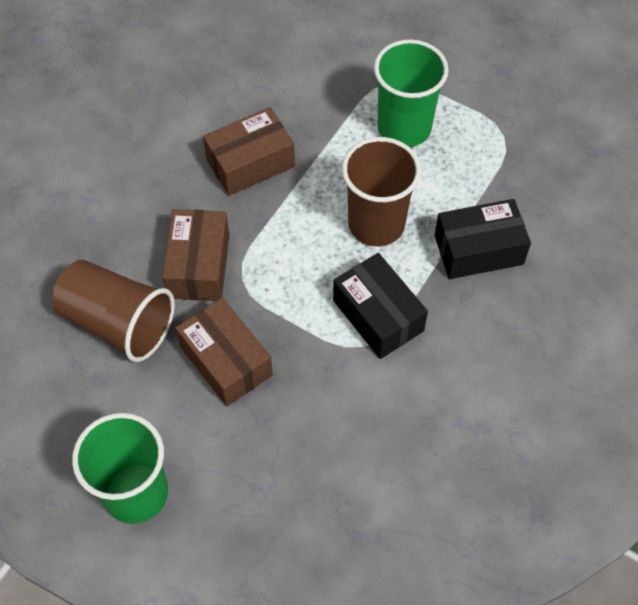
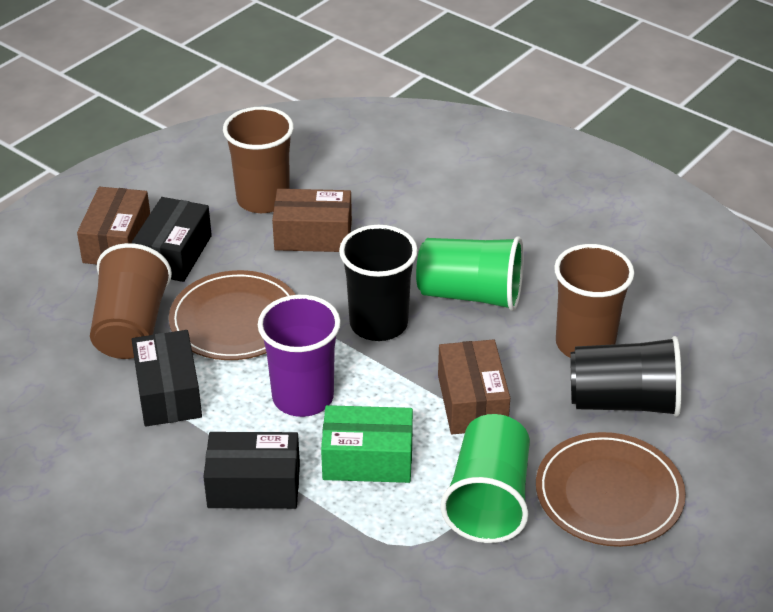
black box: 2 -> 3
black cup: 0 -> 2
brown cup: 2 -> 3
brown plate: 0 -> 2
green box: 0 -> 1
purple cup: 0 -> 1

